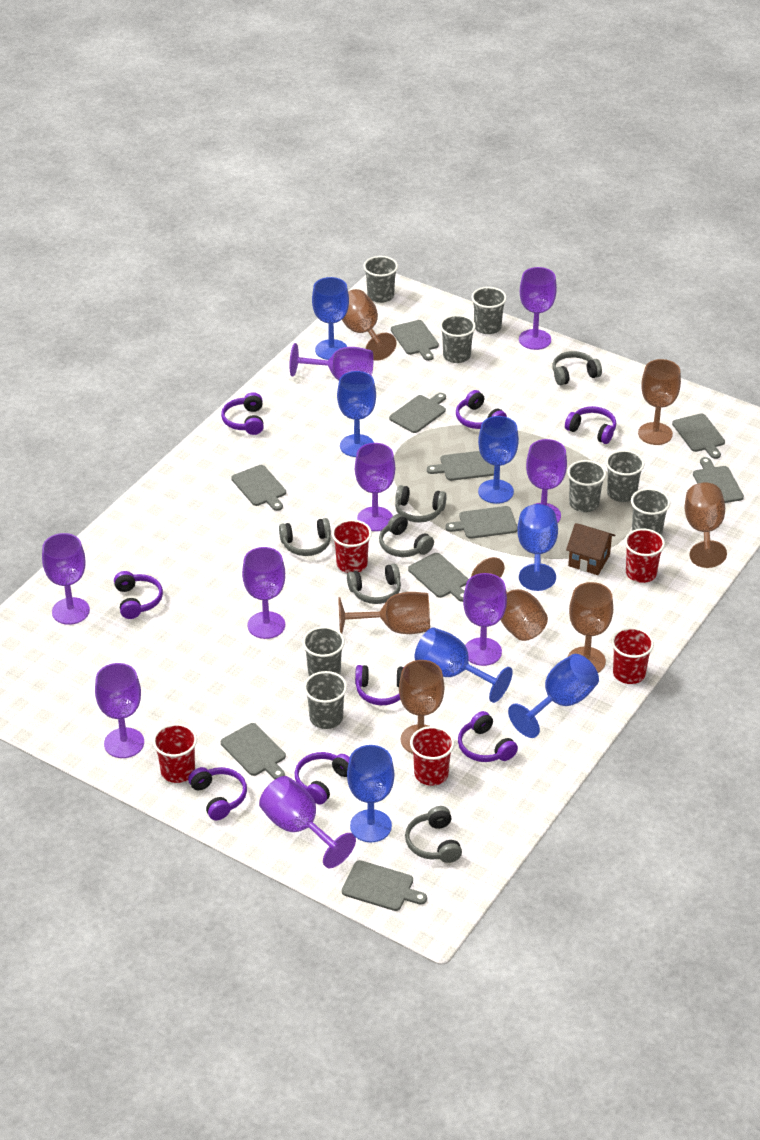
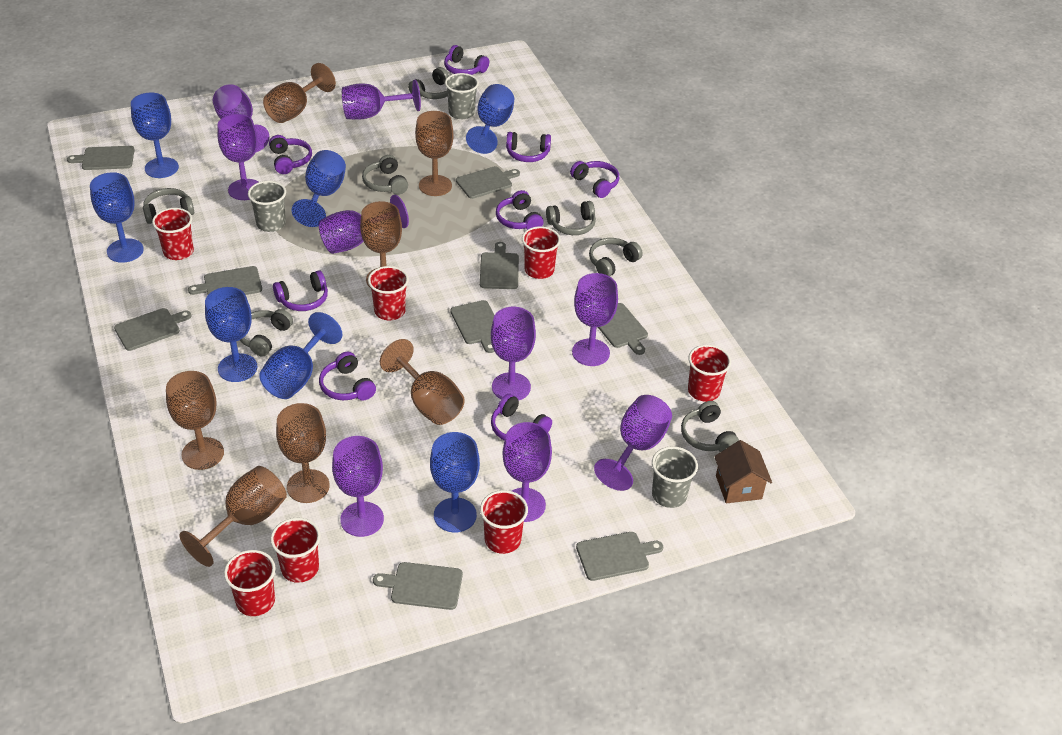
grey cup: 8 -> 3
grey cutting board: 10 -> 9
grey headphones: 6 -> 7
red cup: 5 -> 7

